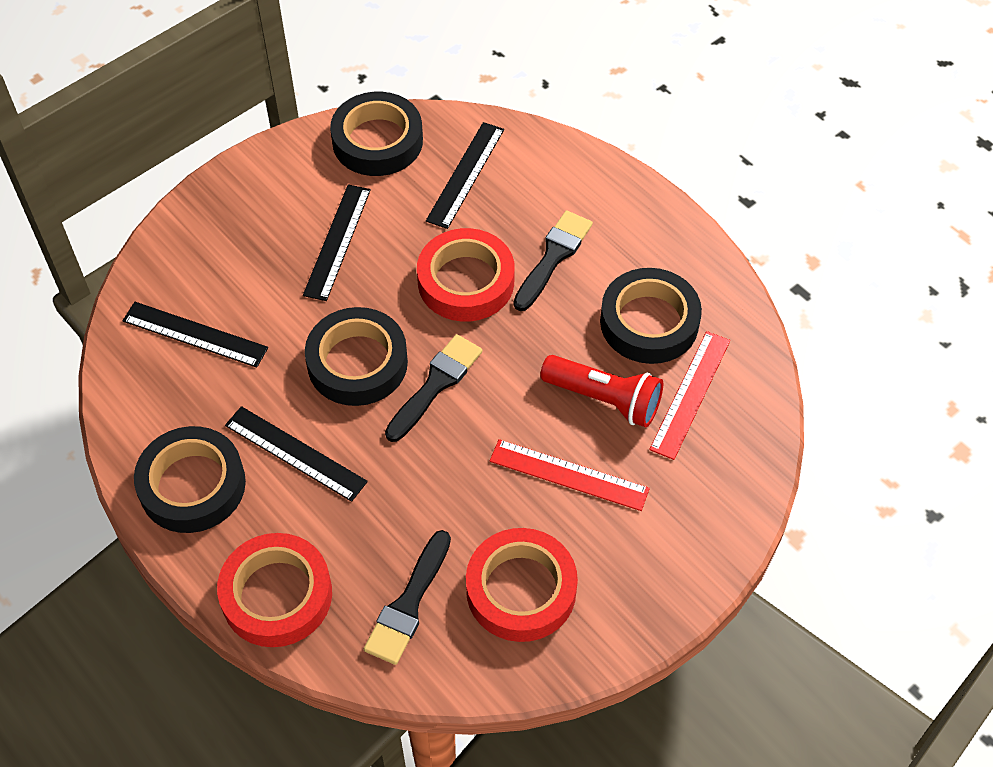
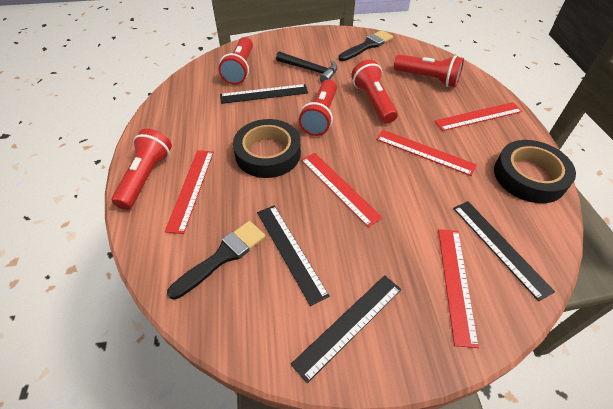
black brush: 3 -> 2
black hammer: 0 -> 1
black tape: 4 -> 2
red flashlight: 1 -> 5
red ruler: 2 -> 5
red tape: 3 -> 0

